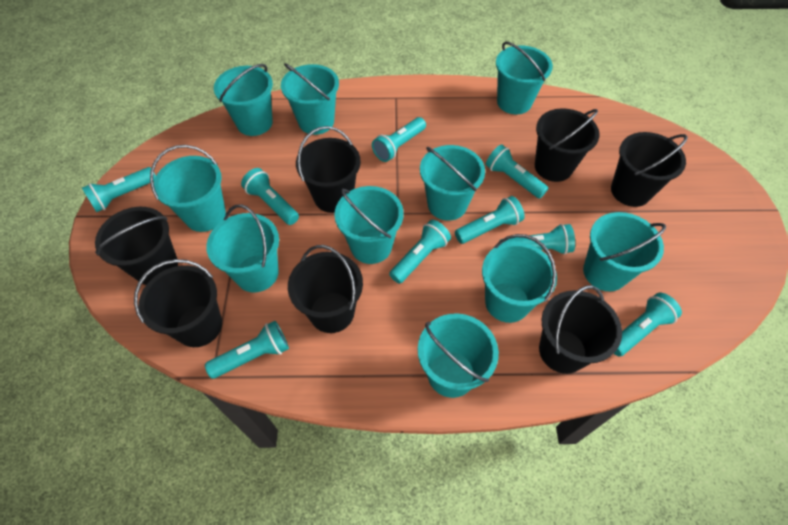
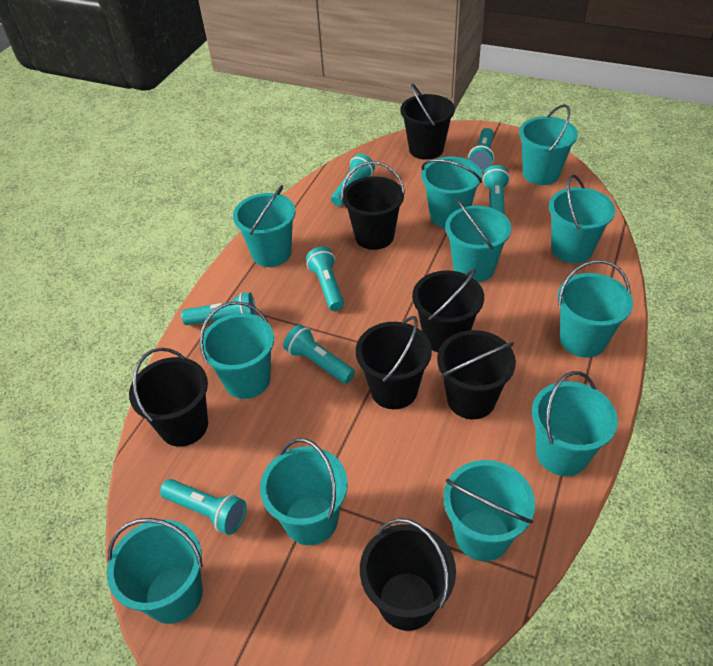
turquoise bucket: 10 -> 11
turquoise flashlight: 9 -> 7

